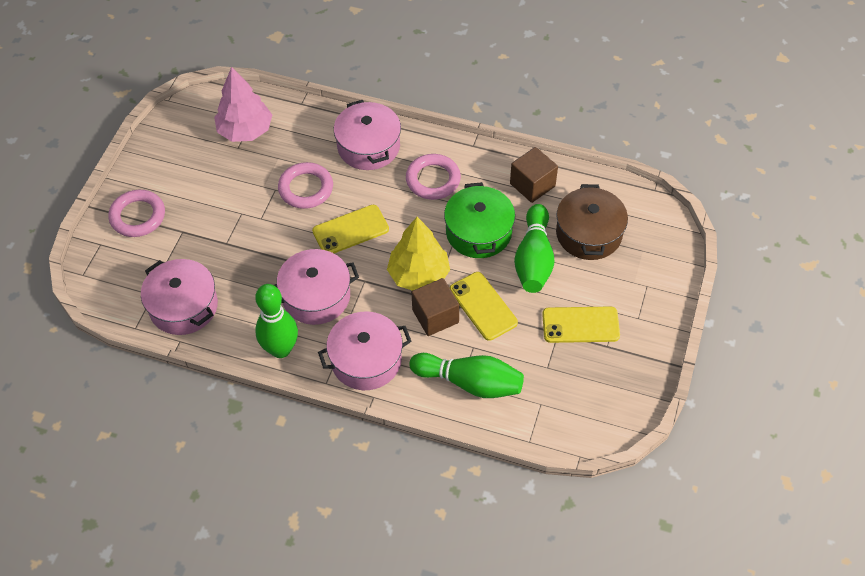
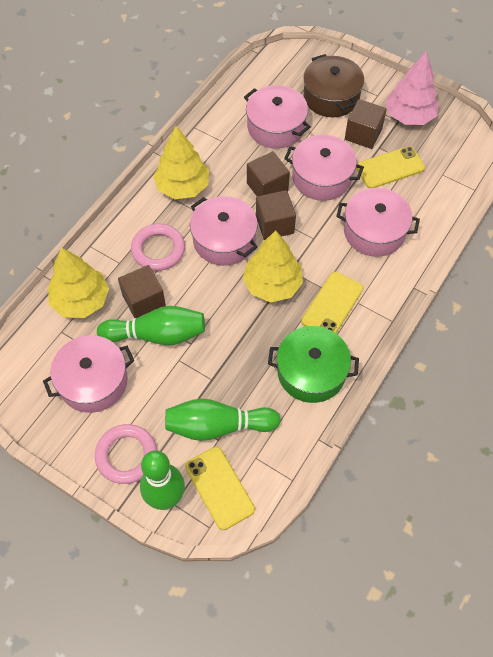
brown cube: 2 -> 4
pink pot: 4 -> 5
pink ring: 3 -> 2
yellow tree: 1 -> 3

